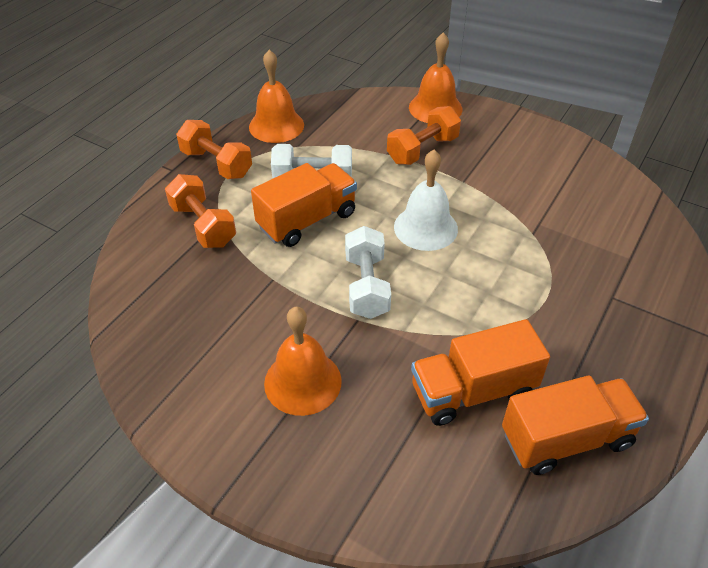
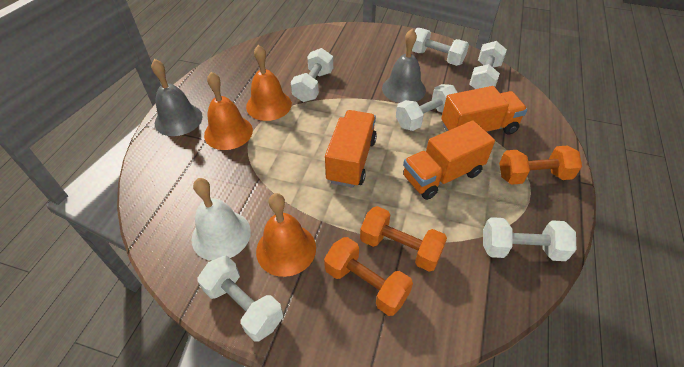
grey bell: 0 -> 2
white dumbbell: 2 -> 6

